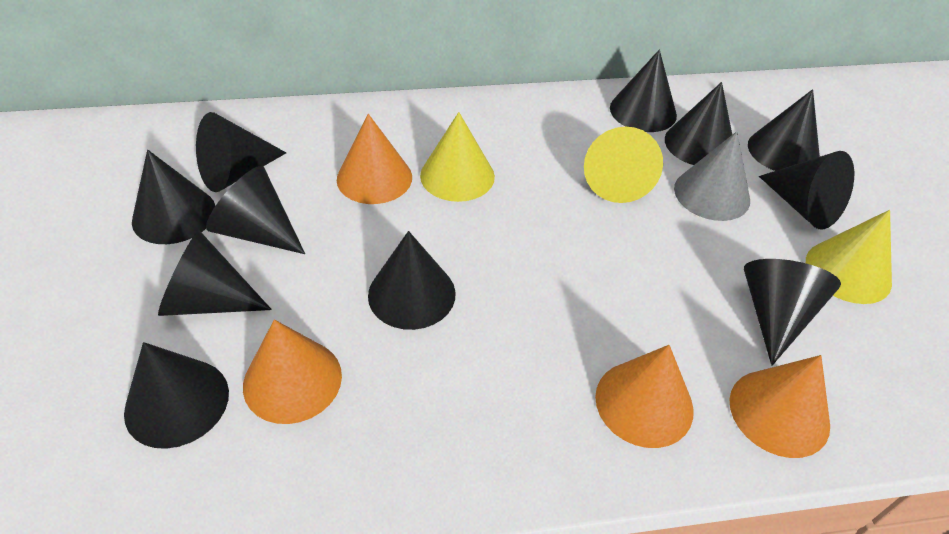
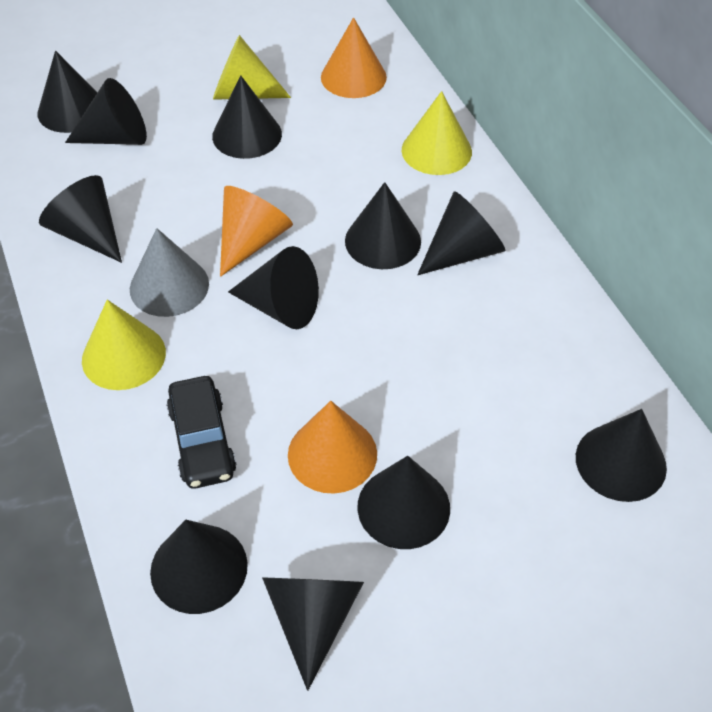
black car: 0 -> 1
orange cone: 4 -> 3

